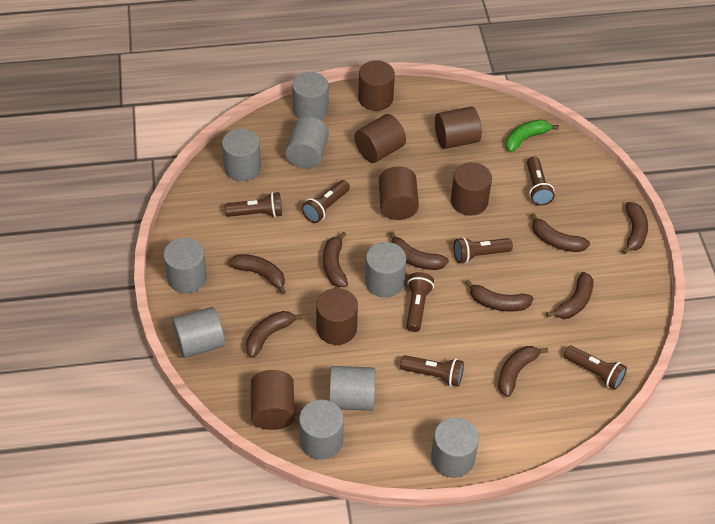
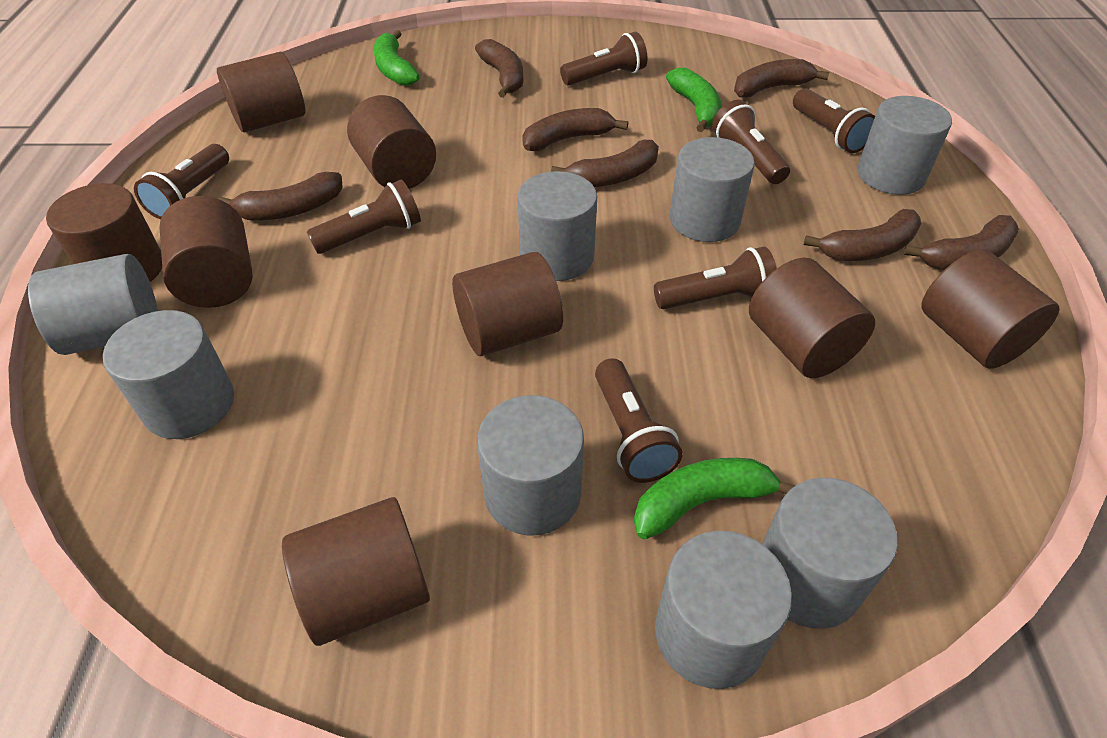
brown banana: 9 -> 7
brown cylinder: 7 -> 8
green banana: 1 -> 3
grey cylinder: 9 -> 8

